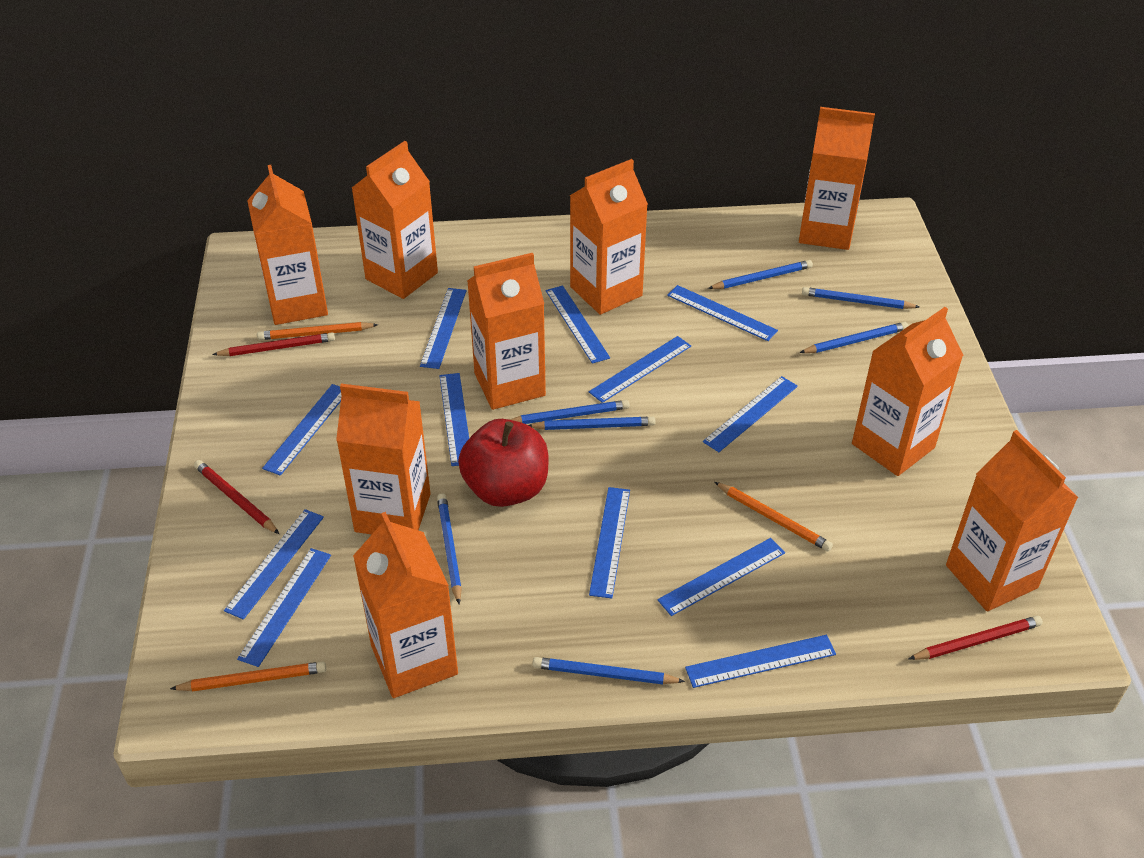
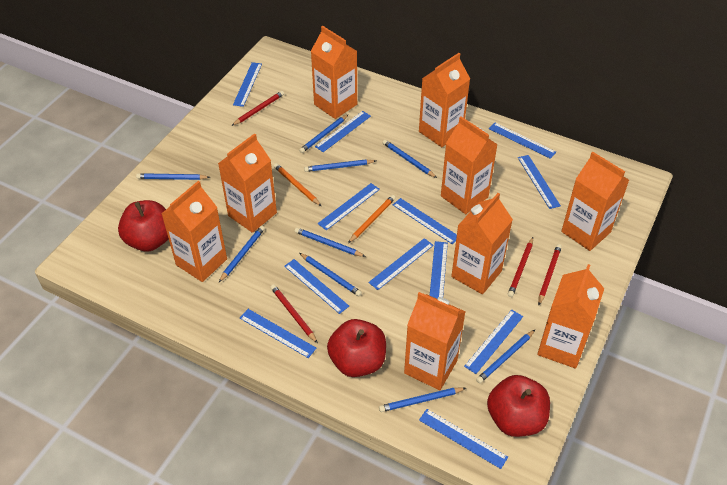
blue pencil: 7 -> 9
orange pencil: 3 -> 2
red apple: 1 -> 3
red pencil: 3 -> 4

